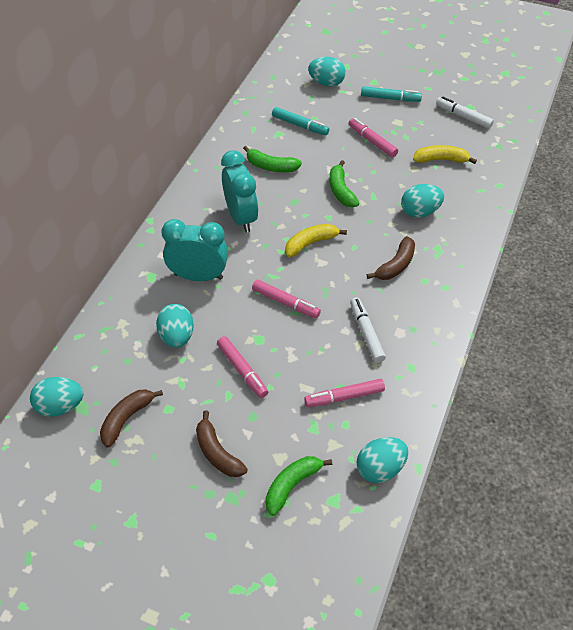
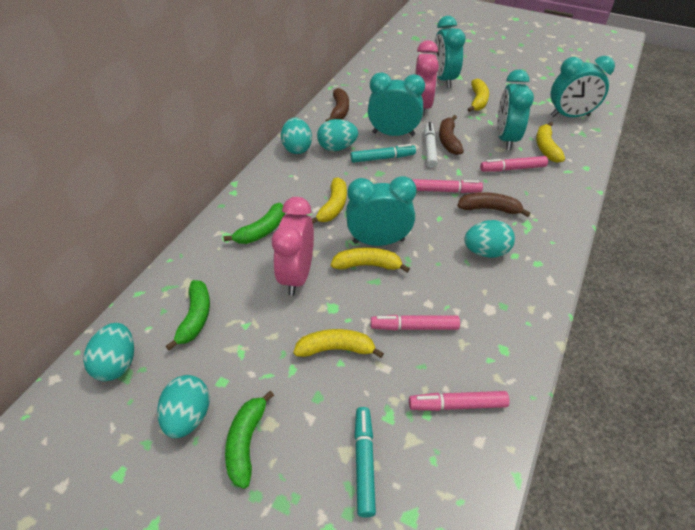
pink clock: 0 -> 2
turquoise clock: 2 -> 5
white marker: 2 -> 1
yellow banana: 2 -> 5

